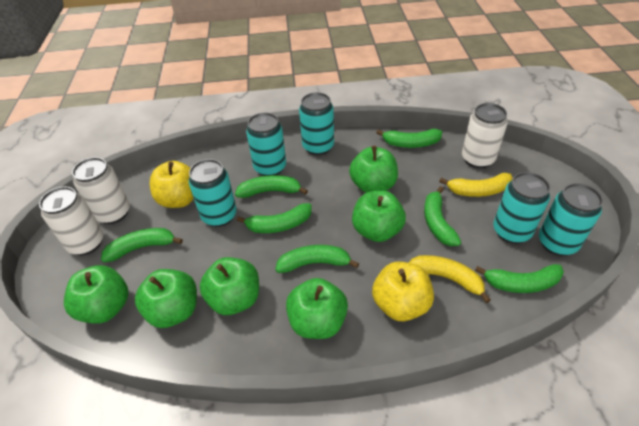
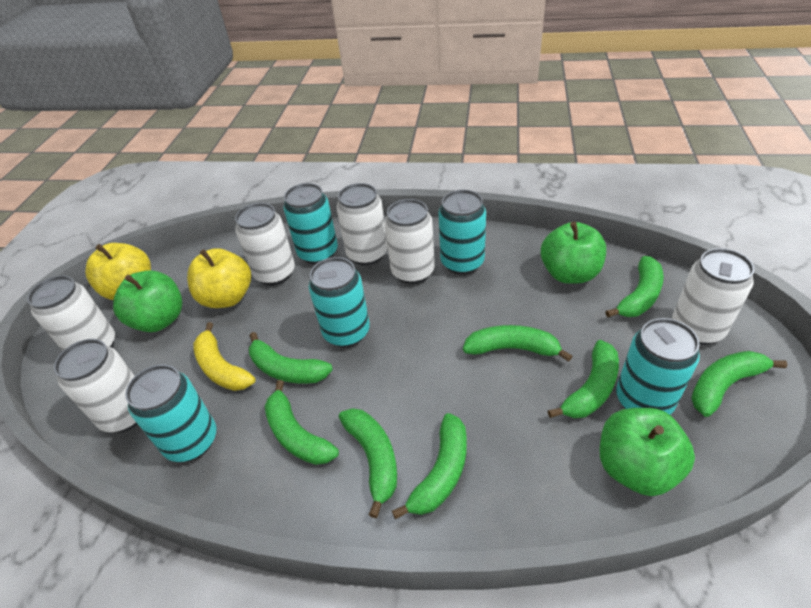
green apple: 6 -> 3
green banana: 7 -> 8
white can: 3 -> 6
yellow banana: 2 -> 1

